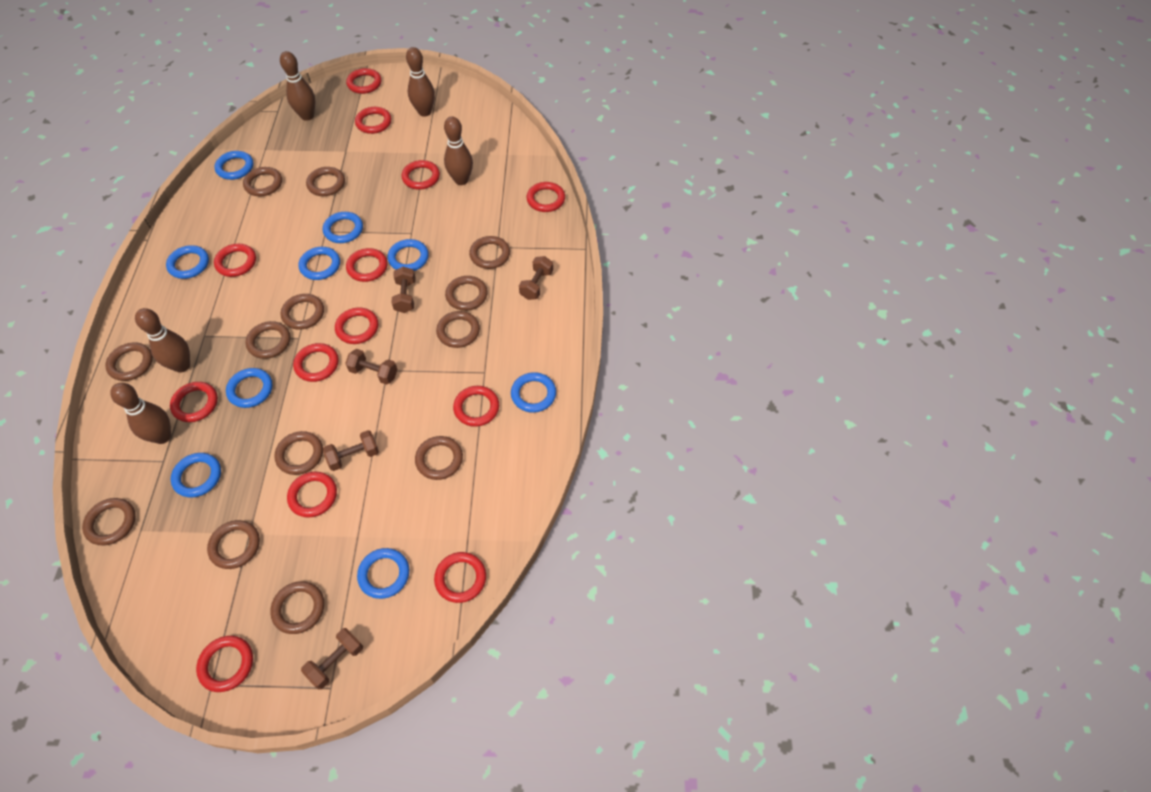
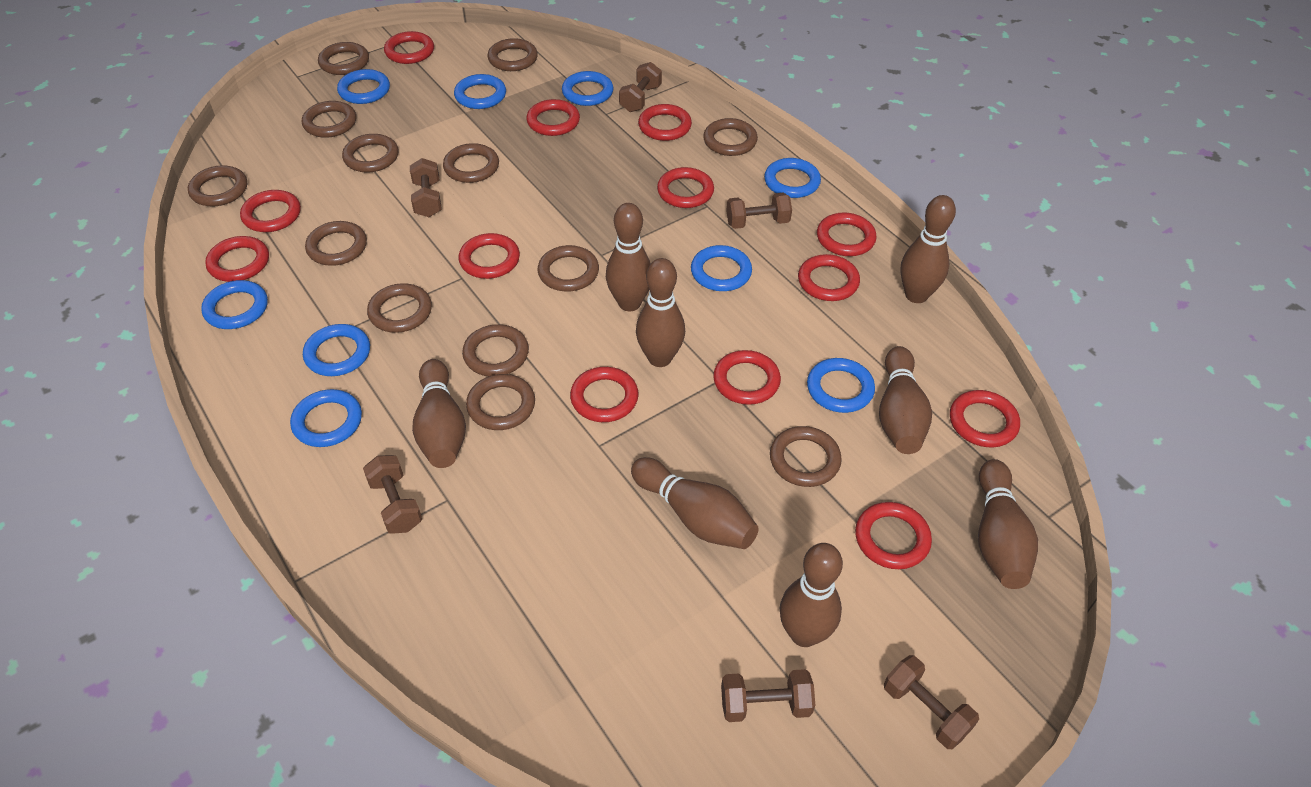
brown bowling pin: 5 -> 8
brown dumbbell: 5 -> 6

